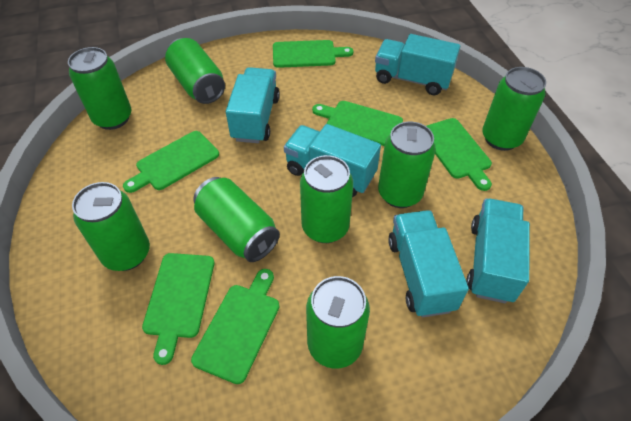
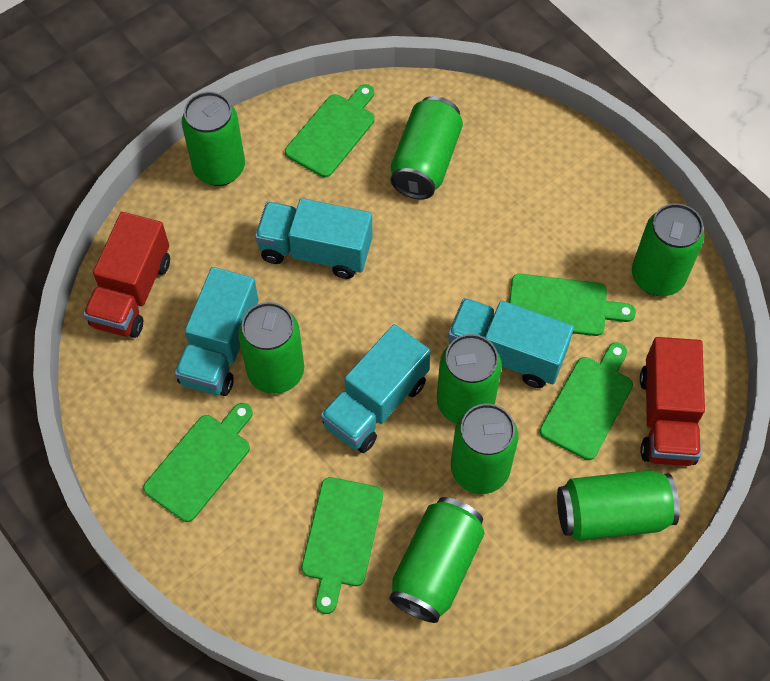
green cutting board: 6 -> 5
red truck: 0 -> 2
turquoise truck: 5 -> 4

